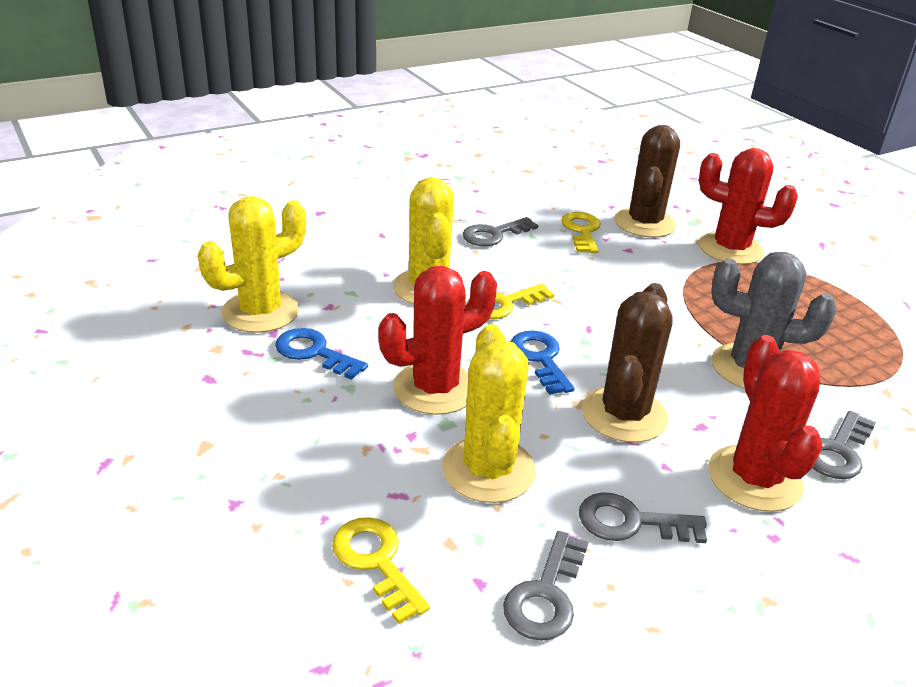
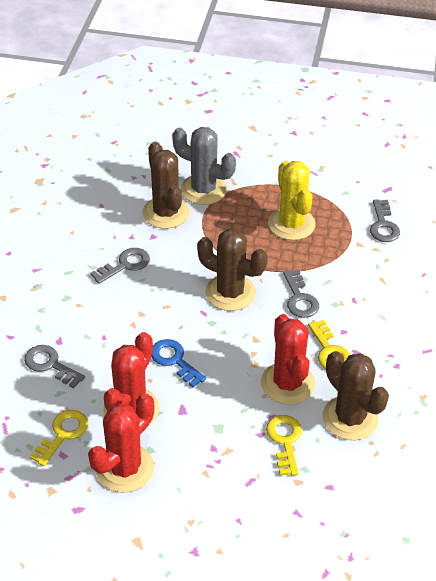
blue key: 2 -> 1
brown cactus: 2 -> 3
yellow cactus: 3 -> 1

